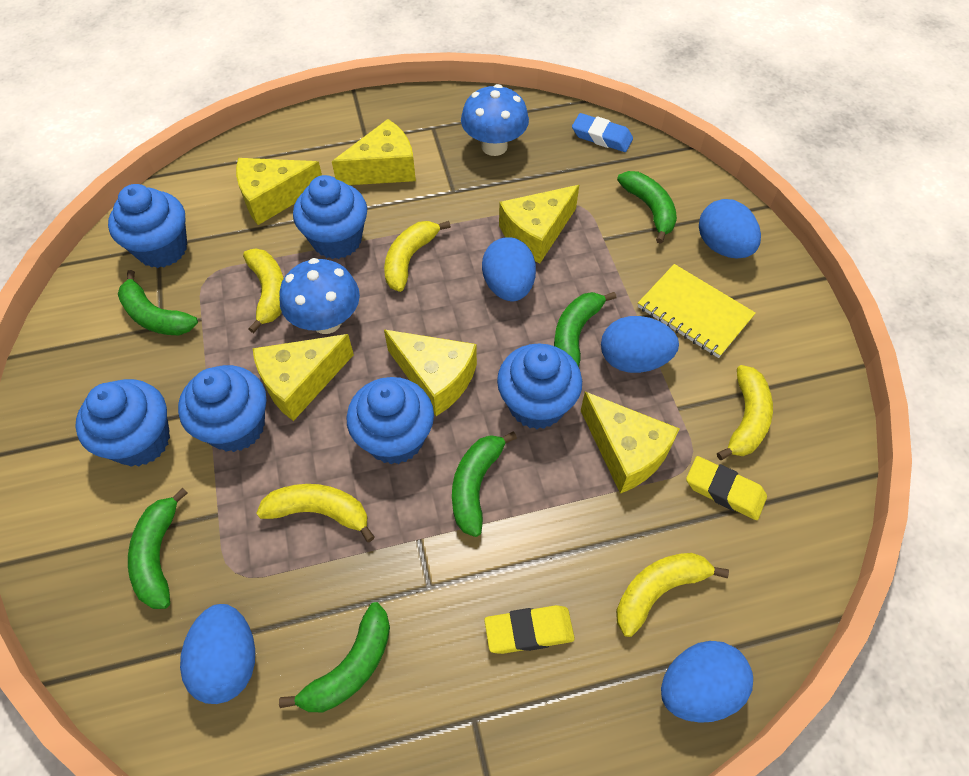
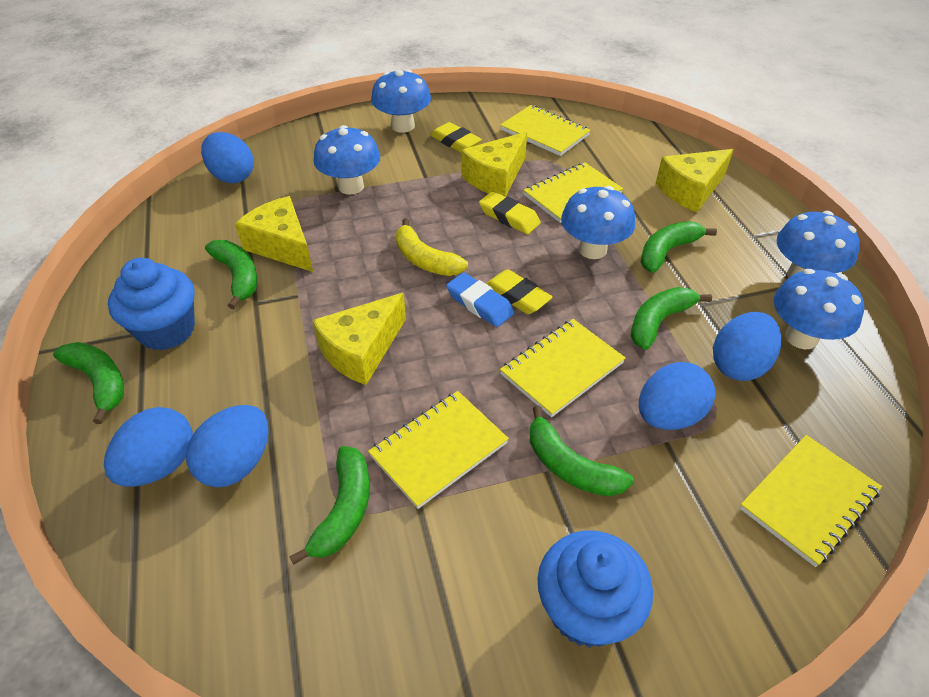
blue cupcake: 6 -> 2
blue mushroom: 2 -> 5
yellow banana: 5 -> 1
yellow cheese: 6 -> 4
yellow eraser: 2 -> 3
yellow notebook: 1 -> 5

